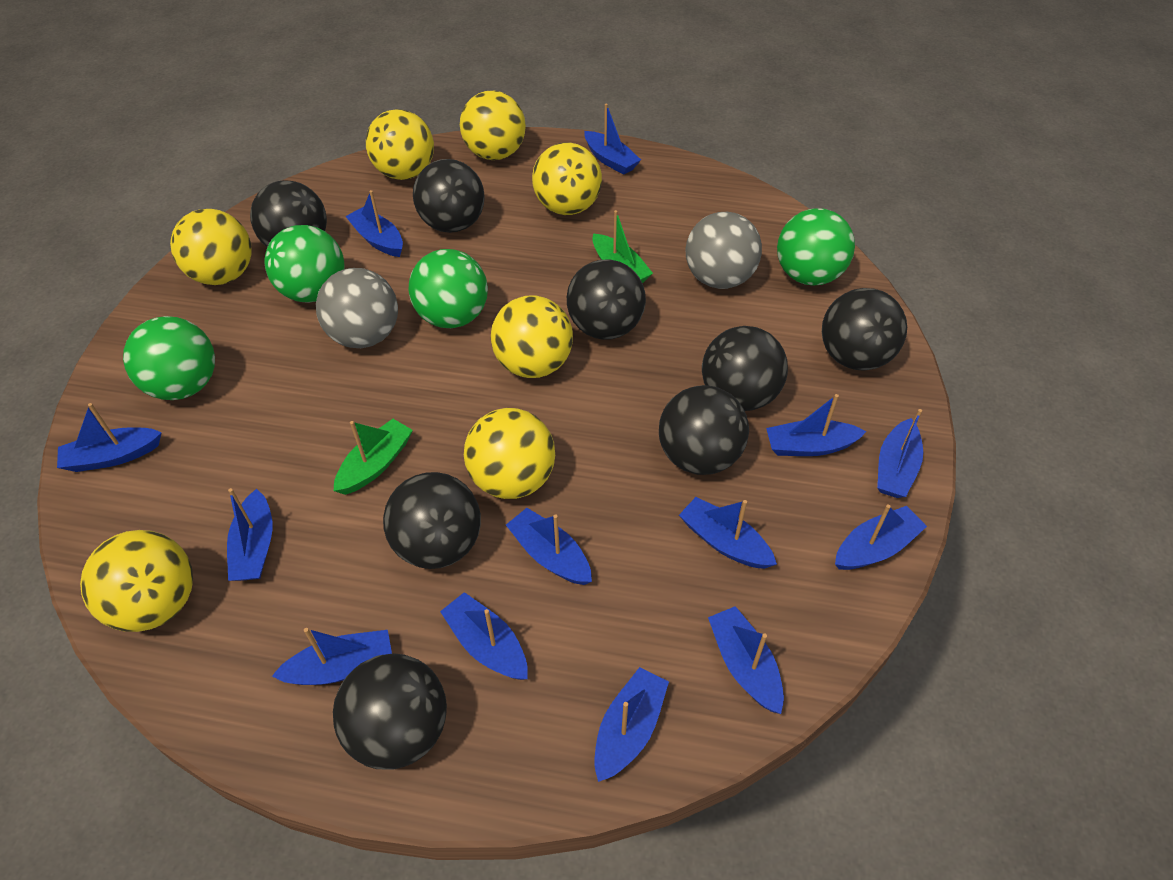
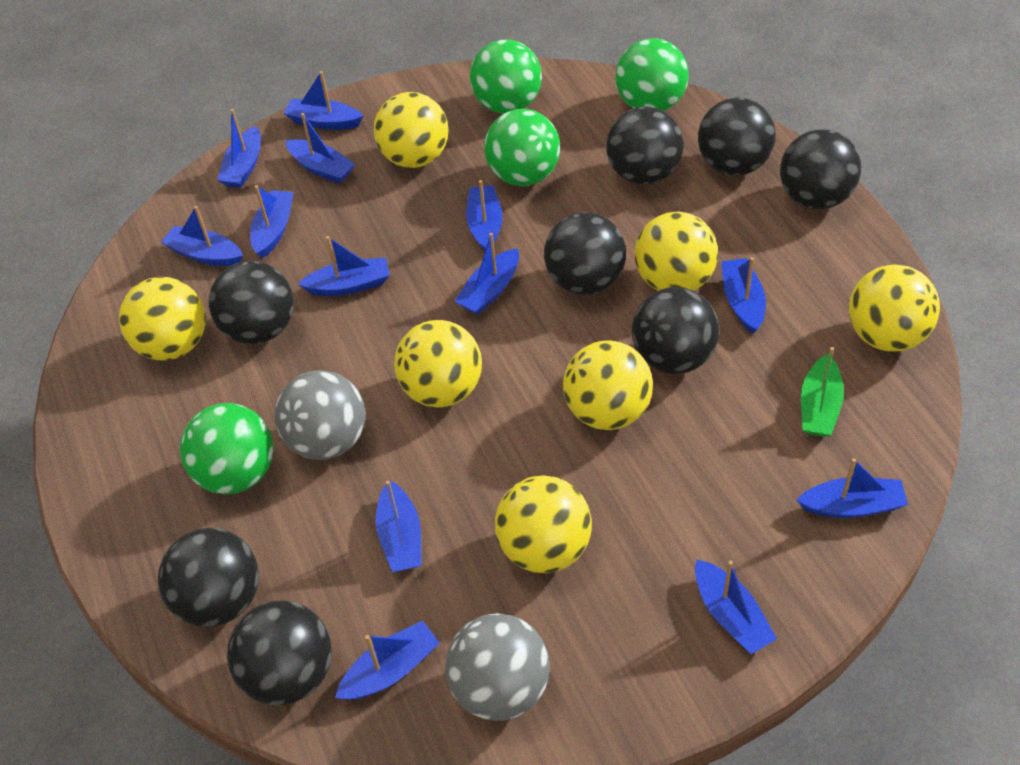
green boat: 2 -> 1

